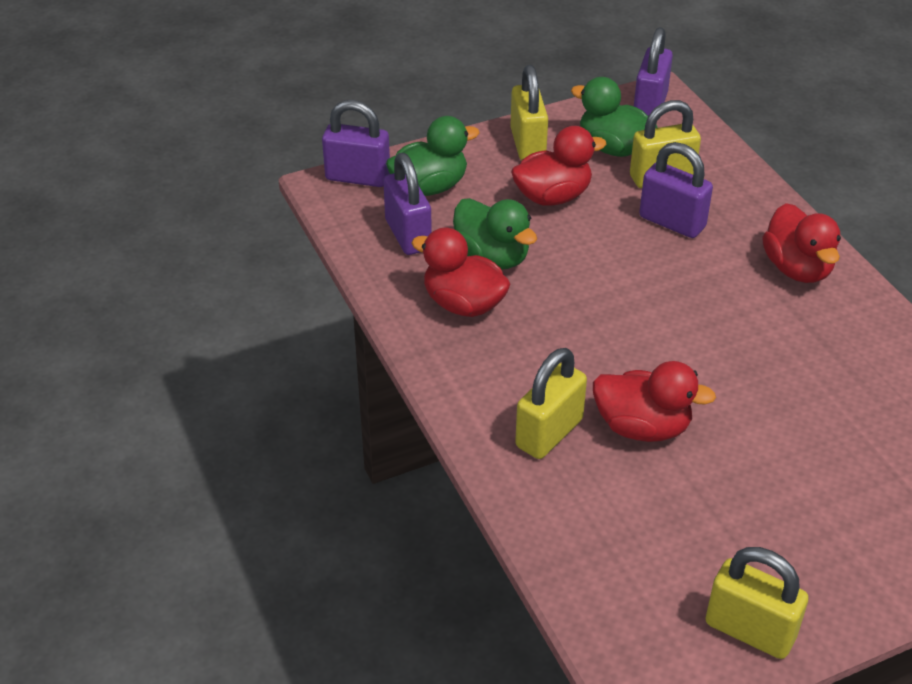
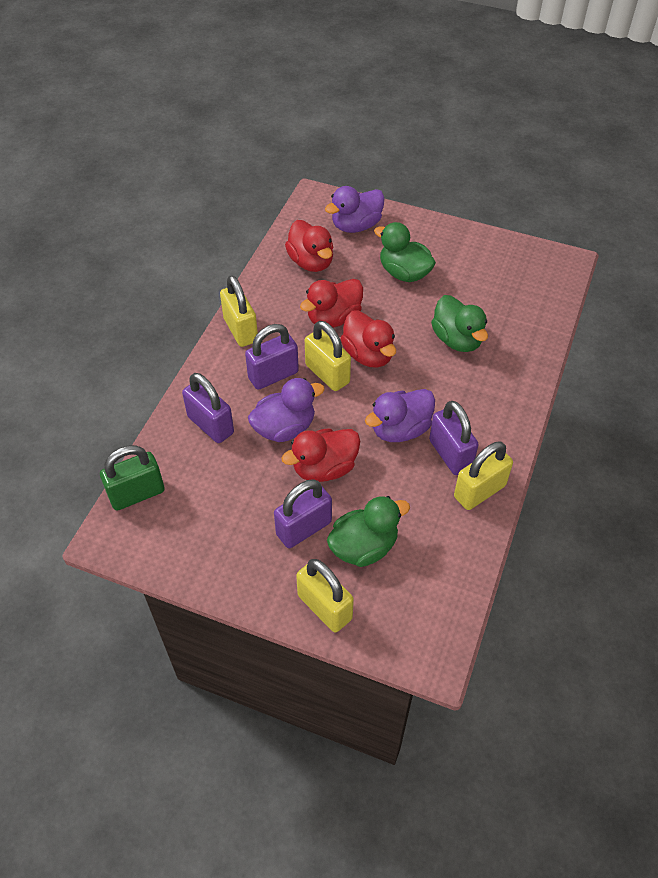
green padlock: 0 -> 1
purple duck: 0 -> 3

